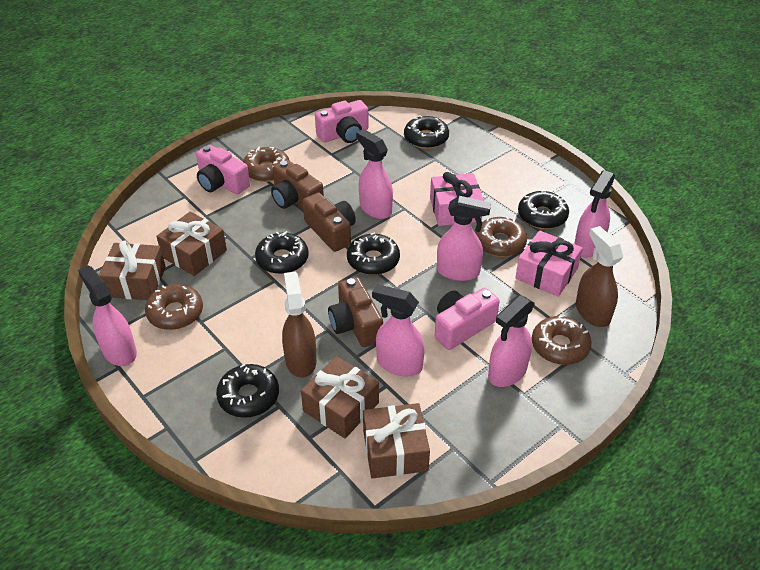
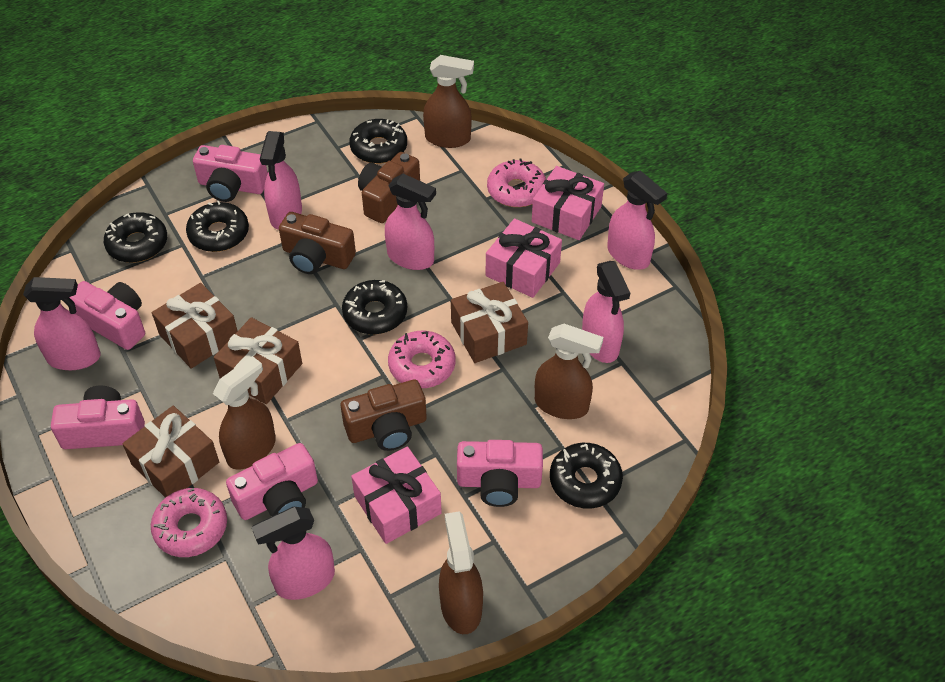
brown donut: 4 -> 0
brown spray bottle: 2 -> 4
pink camera: 3 -> 5
pink donut: 0 -> 3
pink gift: 2 -> 3

